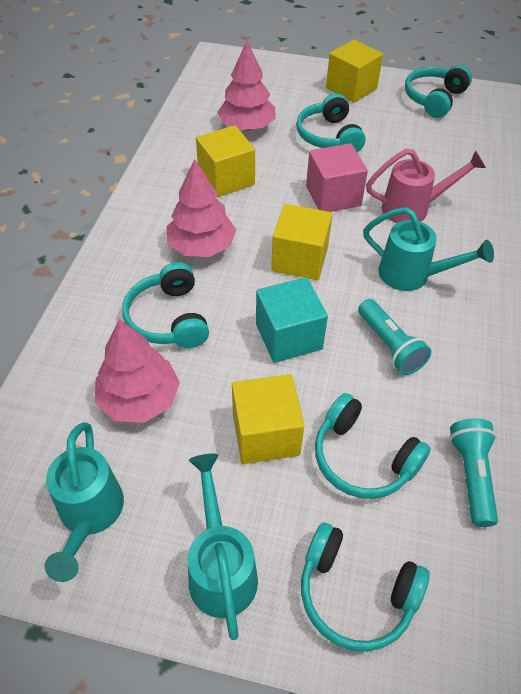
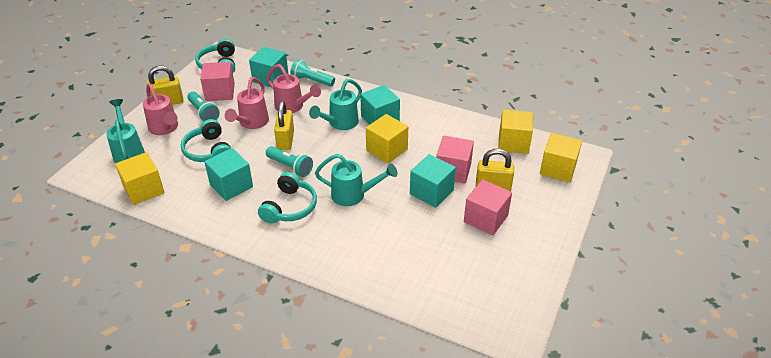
pink cube: 1 -> 3
pink tree: 3 -> 0
pink watering can: 1 -> 3
turquoise cube: 1 -> 4
turquoise flashlight: 2 -> 3
turquoise headphones: 5 -> 3
yellow padlock: 0 -> 3

